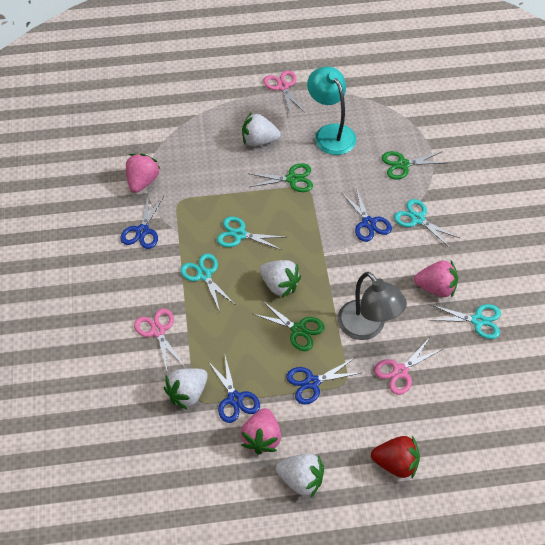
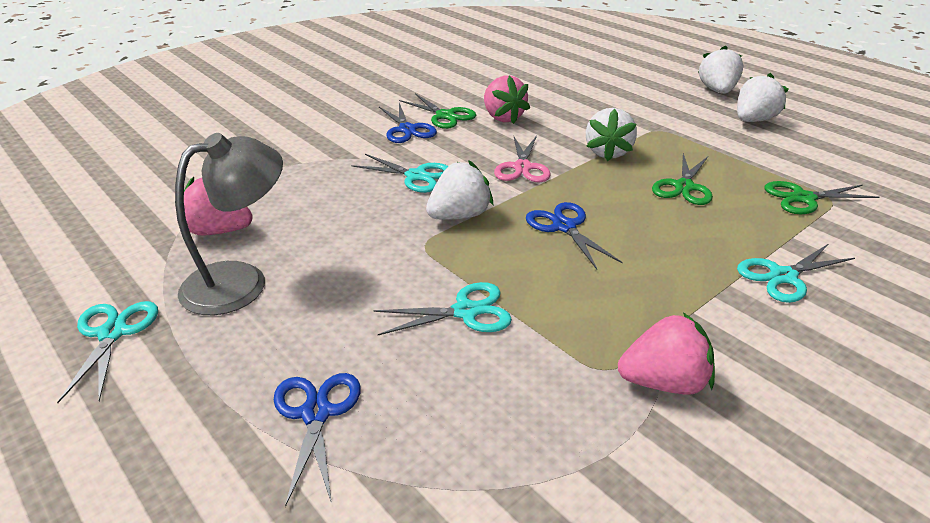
blue scissors: 4 -> 3
pink scissors: 3 -> 1
red strawberry: 1 -> 0
turquoise lamp: 1 -> 0

